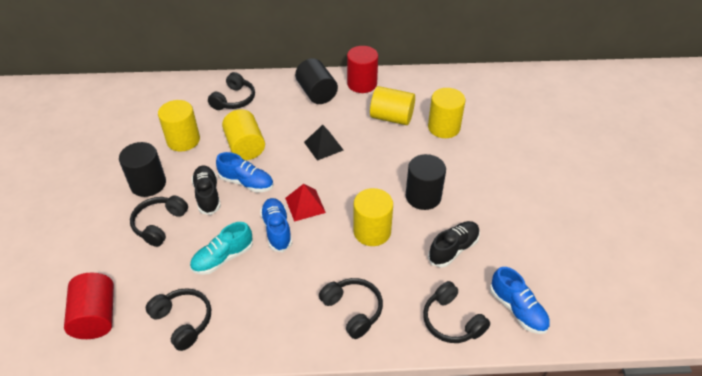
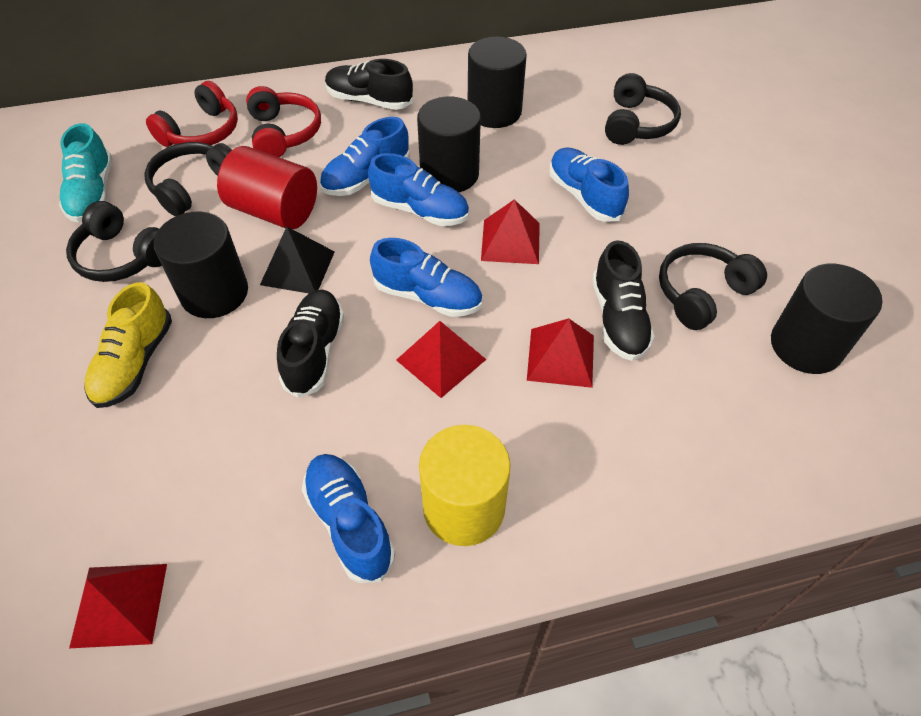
black cylinder: 3 -> 4
black headphones: 5 -> 4
black shoe: 2 -> 3
blue shoe: 3 -> 5
red cylinder: 2 -> 1
red headphones: 0 -> 2
red pyramid: 1 -> 4
yellow cylinder: 5 -> 1
yellow shoe: 0 -> 1

